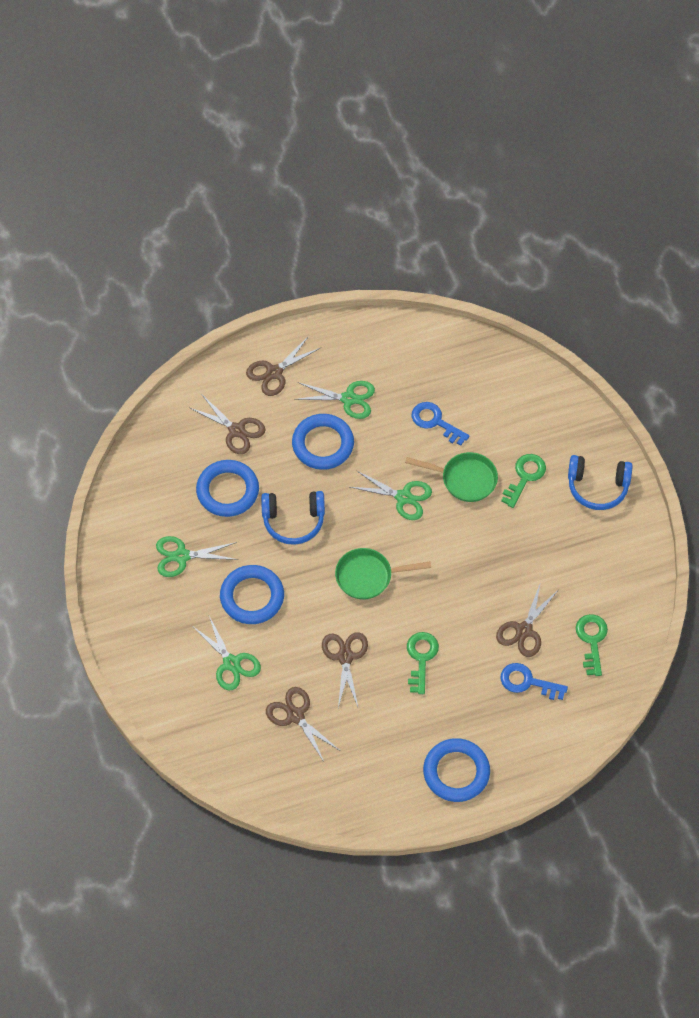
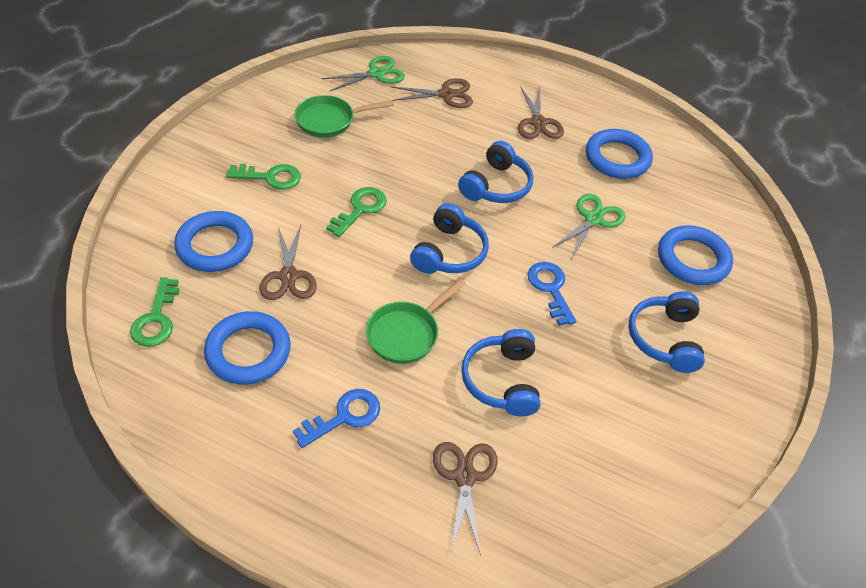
blue headphones: 2 -> 4
brown scissors: 5 -> 4
green scissors: 4 -> 2

